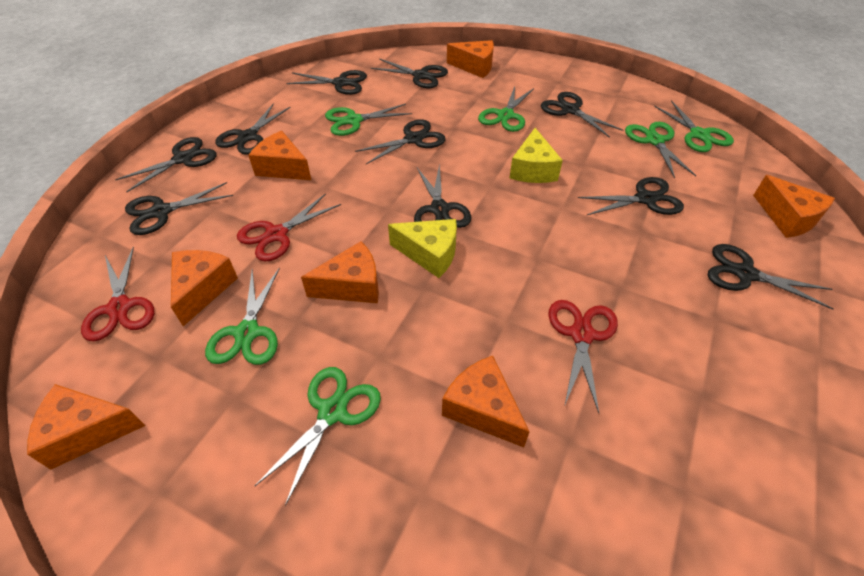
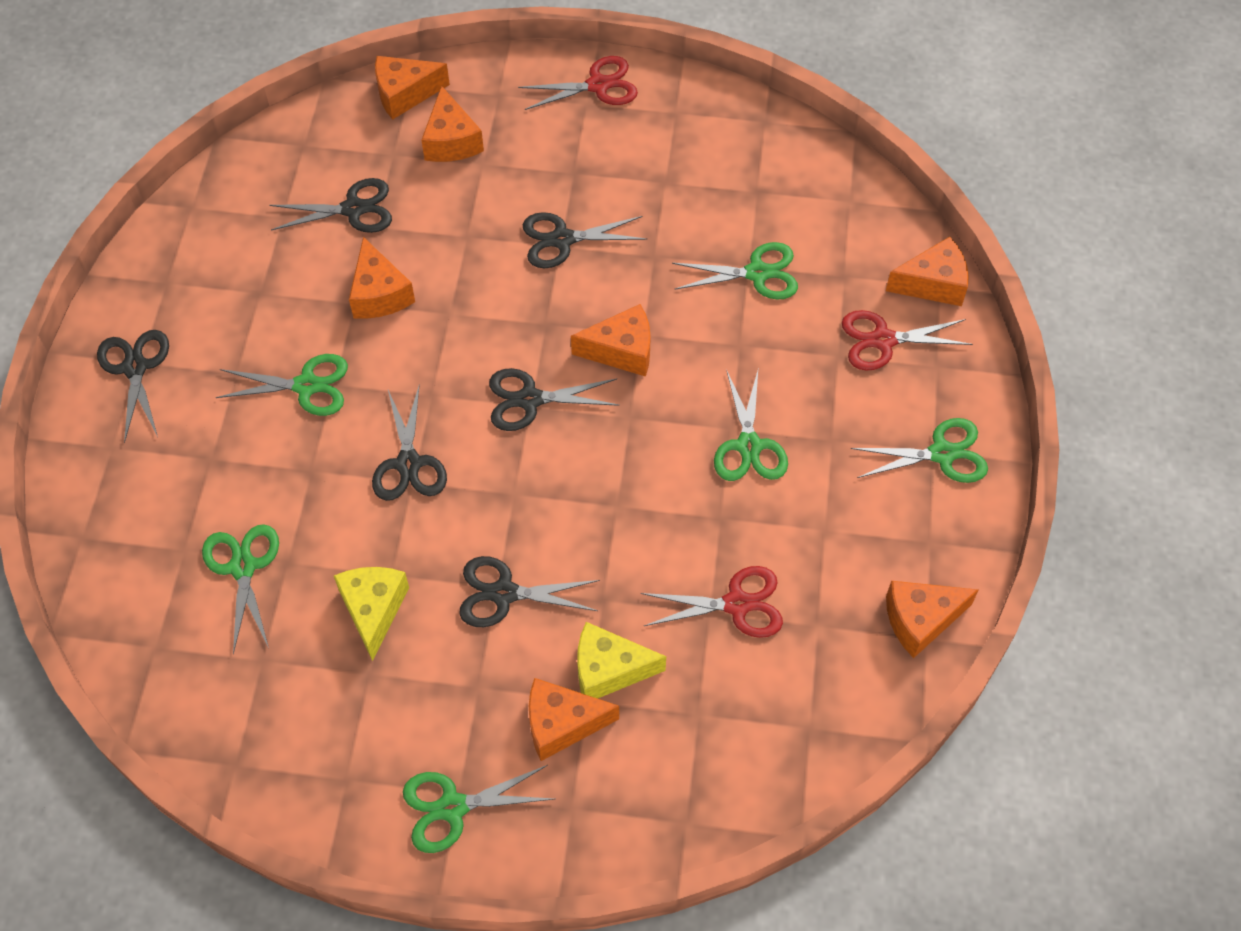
black scissors: 10 -> 6

